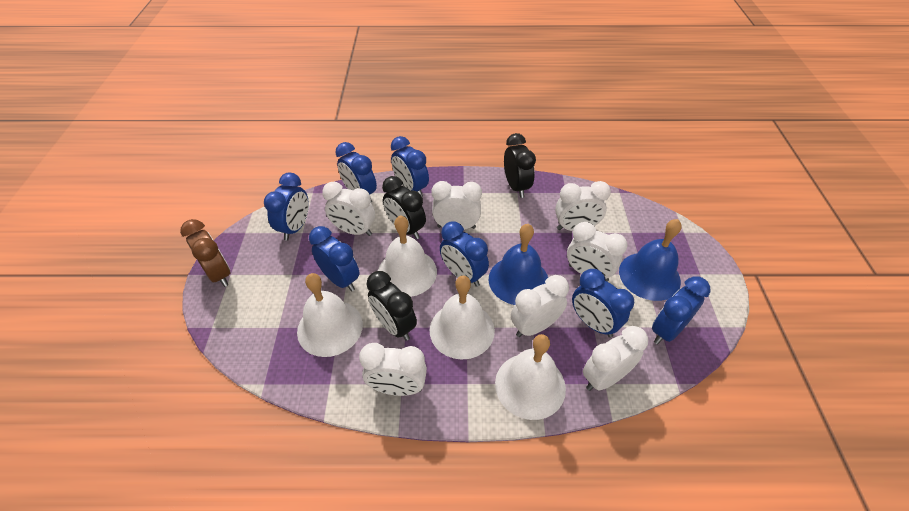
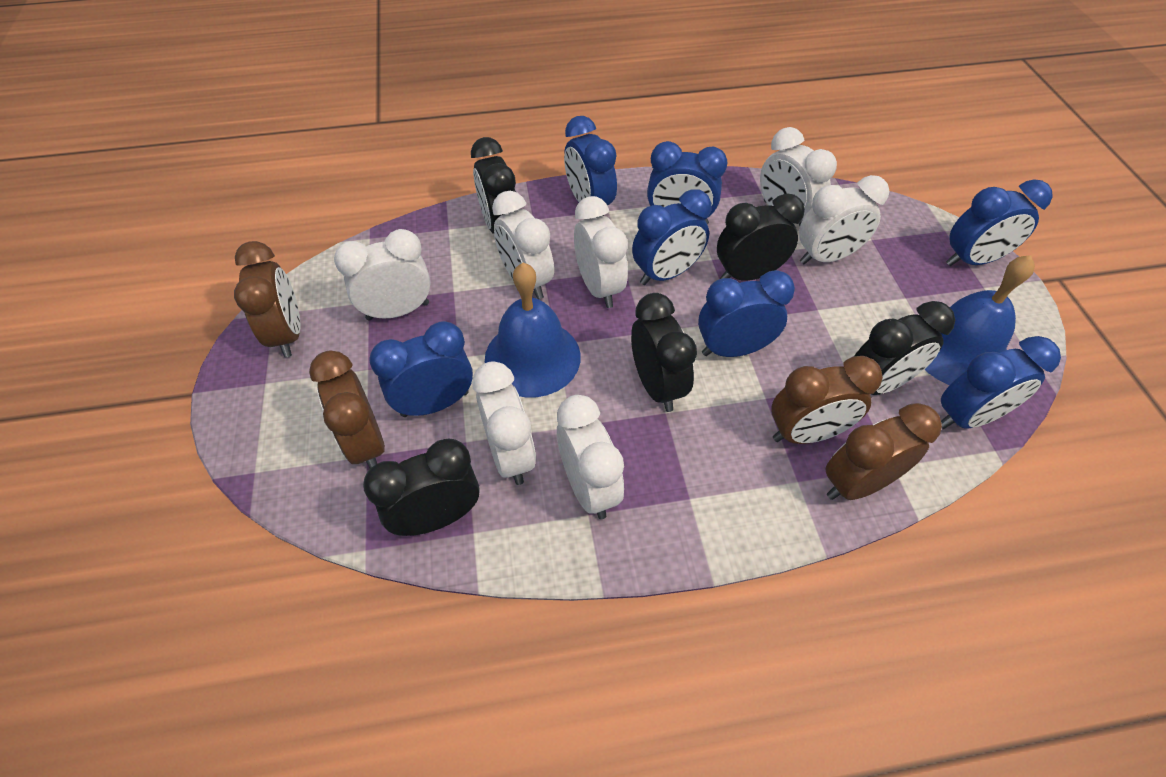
black clock: 3 -> 5
brown clock: 1 -> 4
white bell: 4 -> 0

